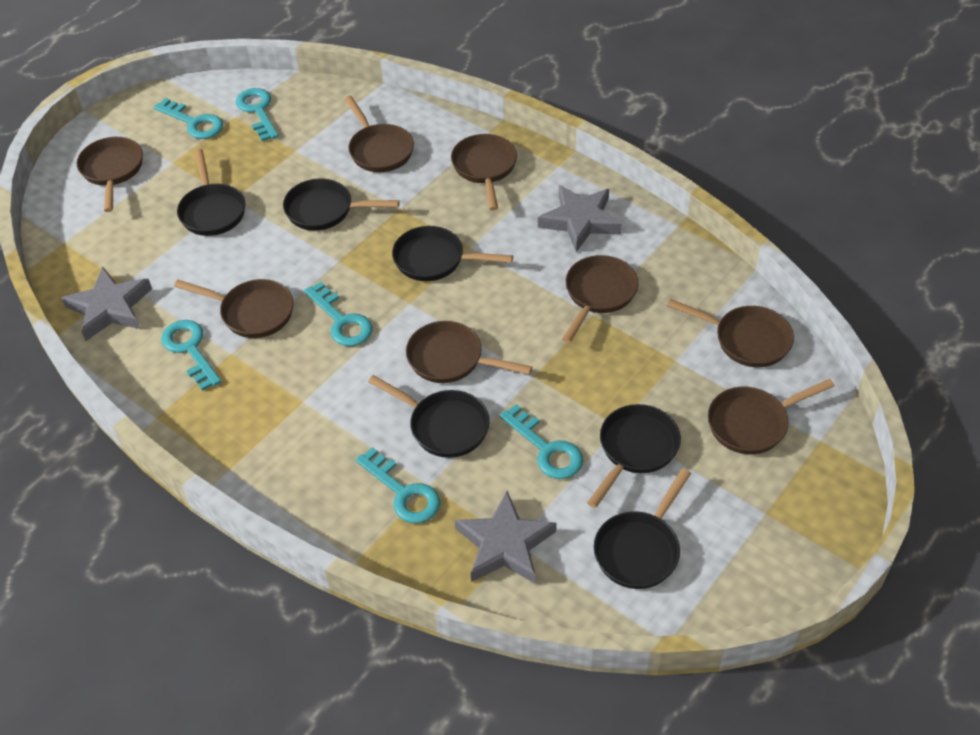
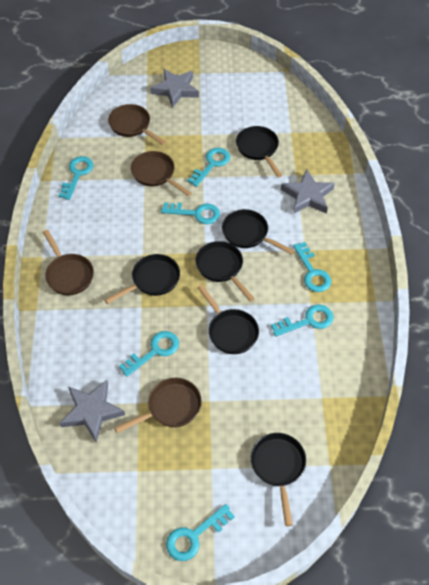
brown pan: 8 -> 4
turquoise key: 6 -> 7

